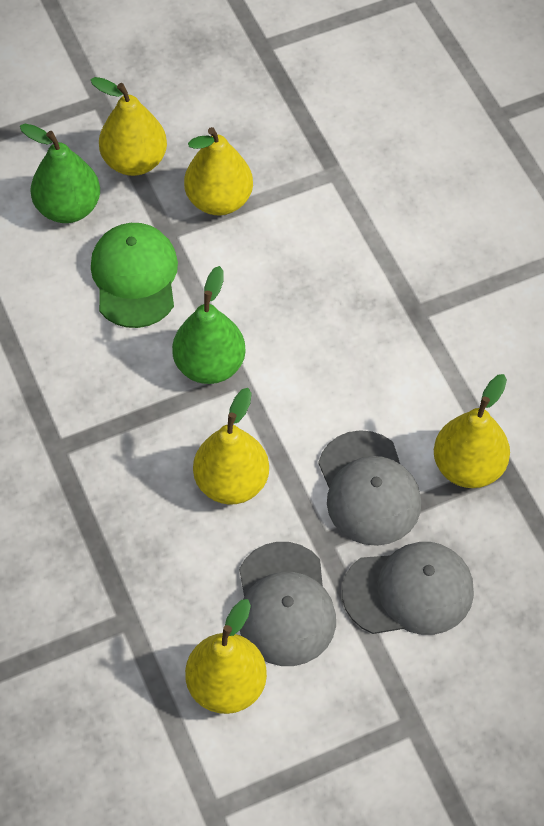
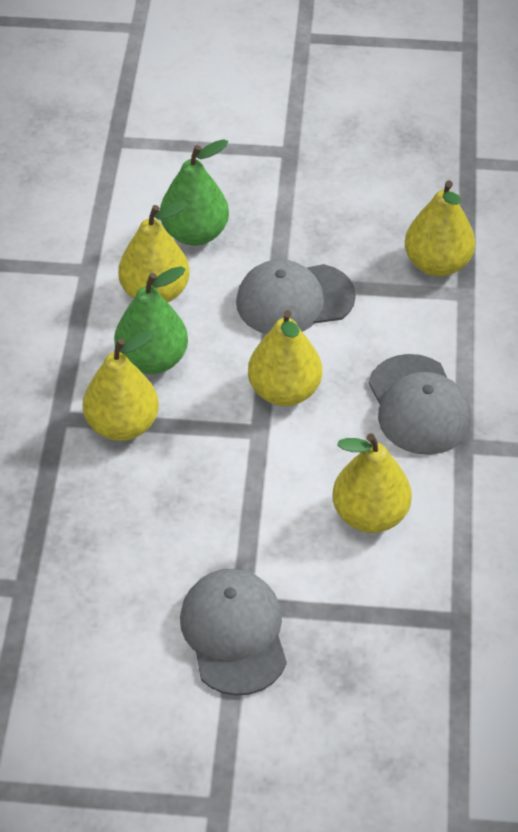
green cap: 1 -> 0

